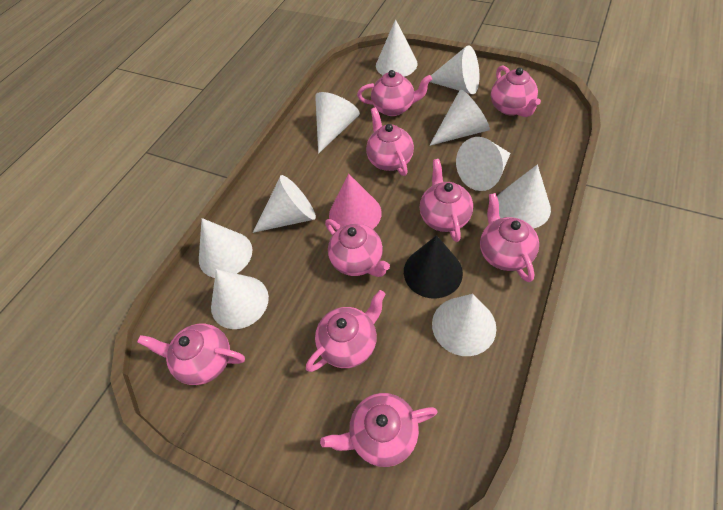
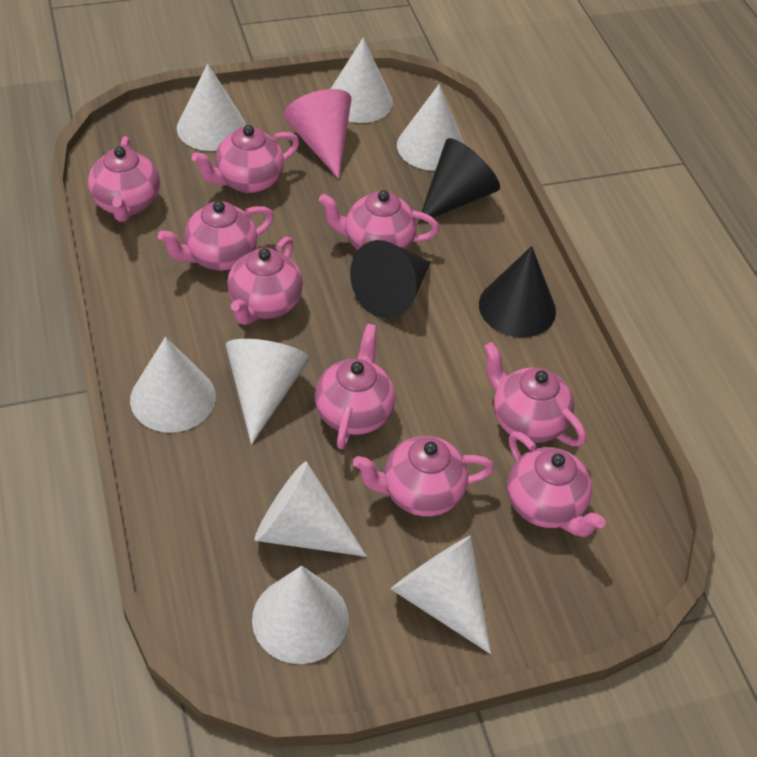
black cone: 1 -> 3
white cone: 10 -> 8

